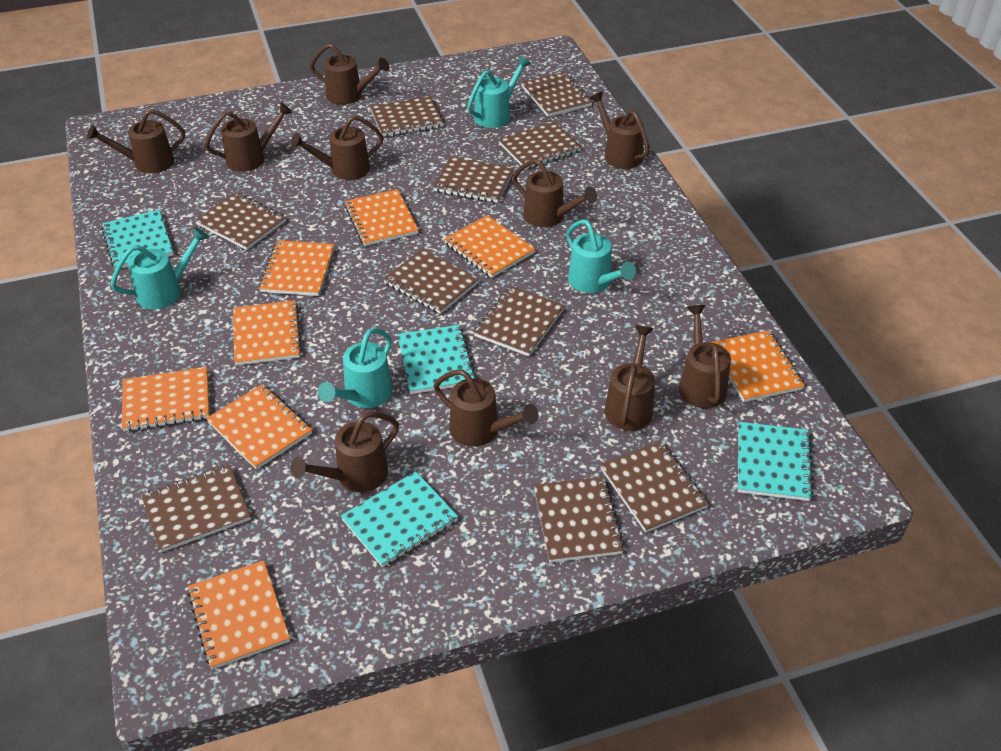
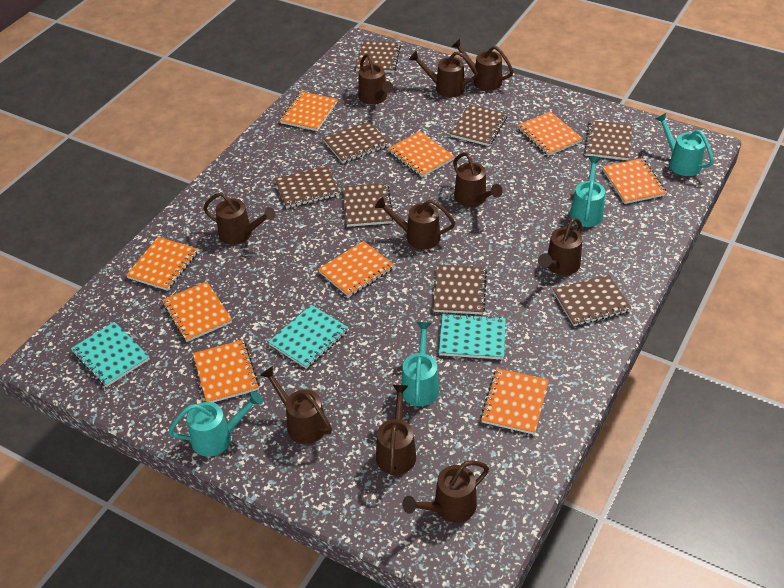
brown notebook: 10 -> 8
orange notebook: 8 -> 9
turquoise notebook: 4 -> 3

